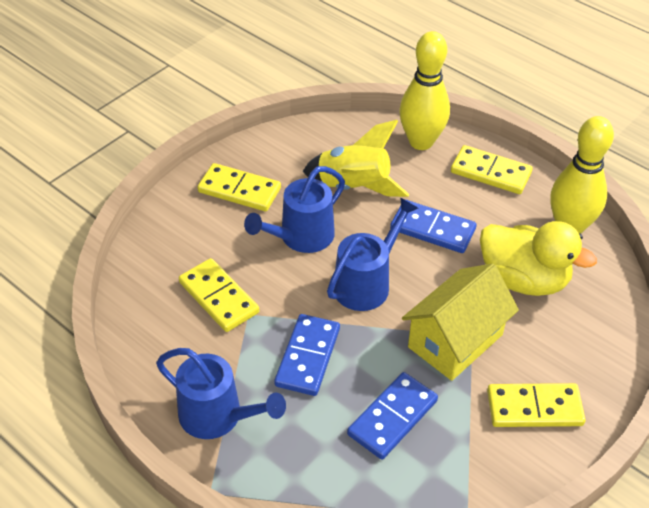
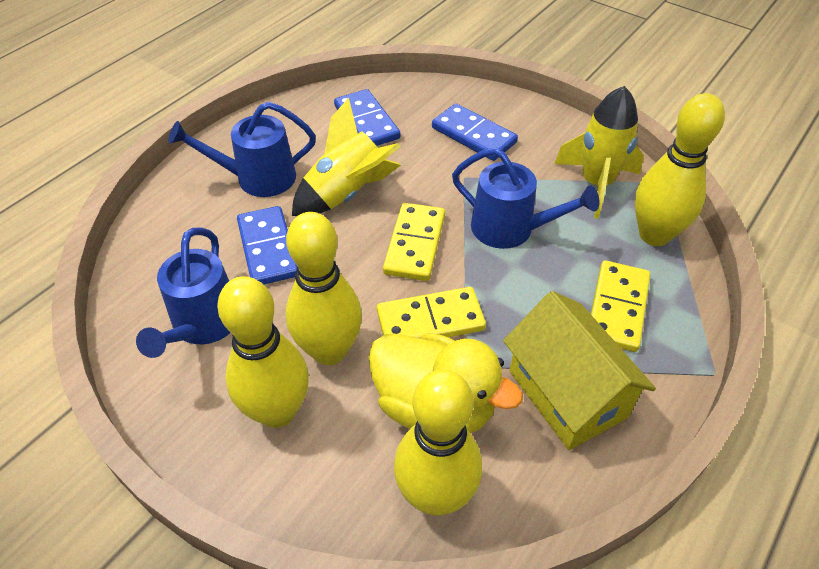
yellow bowling pin: 2 -> 4
yellow domino: 4 -> 3
yellow rocket: 1 -> 2

